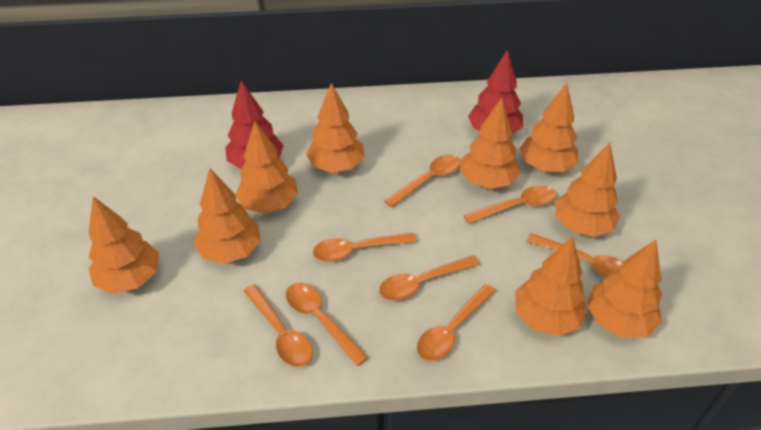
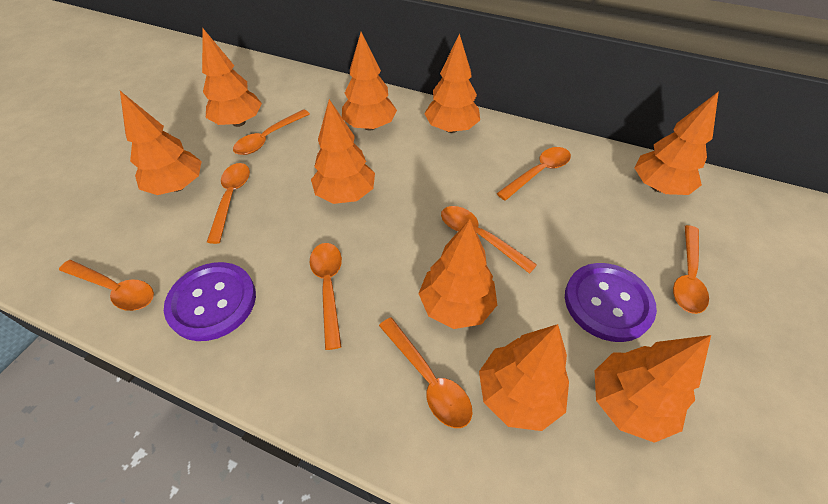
purple button: 0 -> 2
red tree: 2 -> 0

